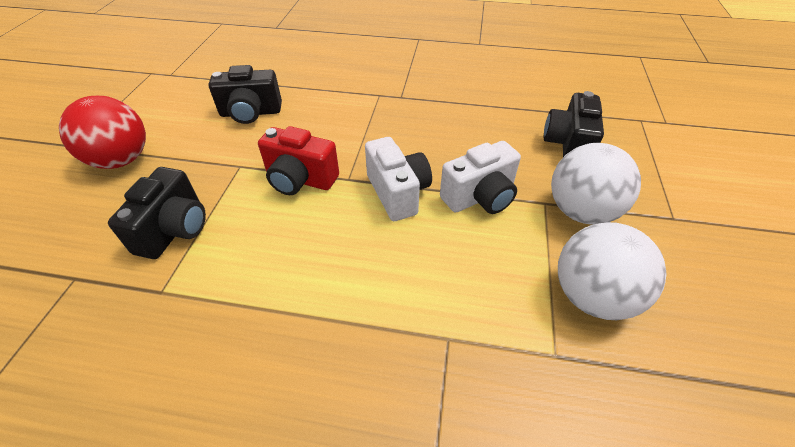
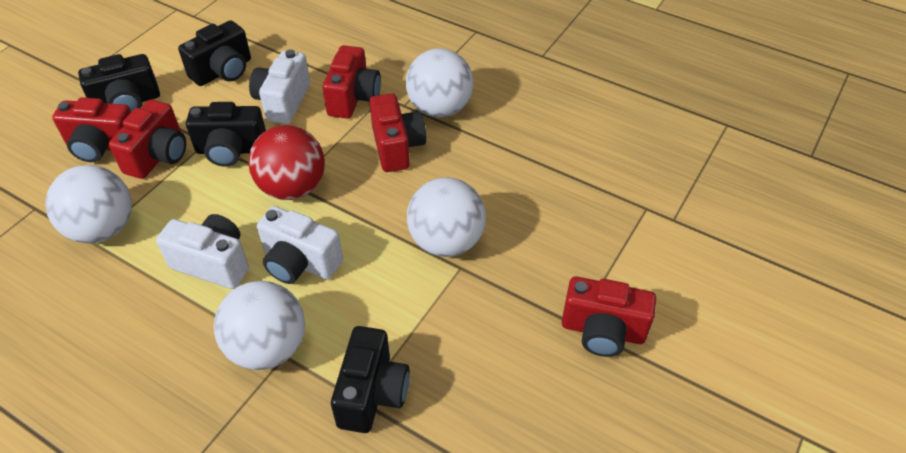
black camera: 3 -> 4
red camera: 1 -> 5
white ball: 2 -> 4
white camera: 2 -> 3

